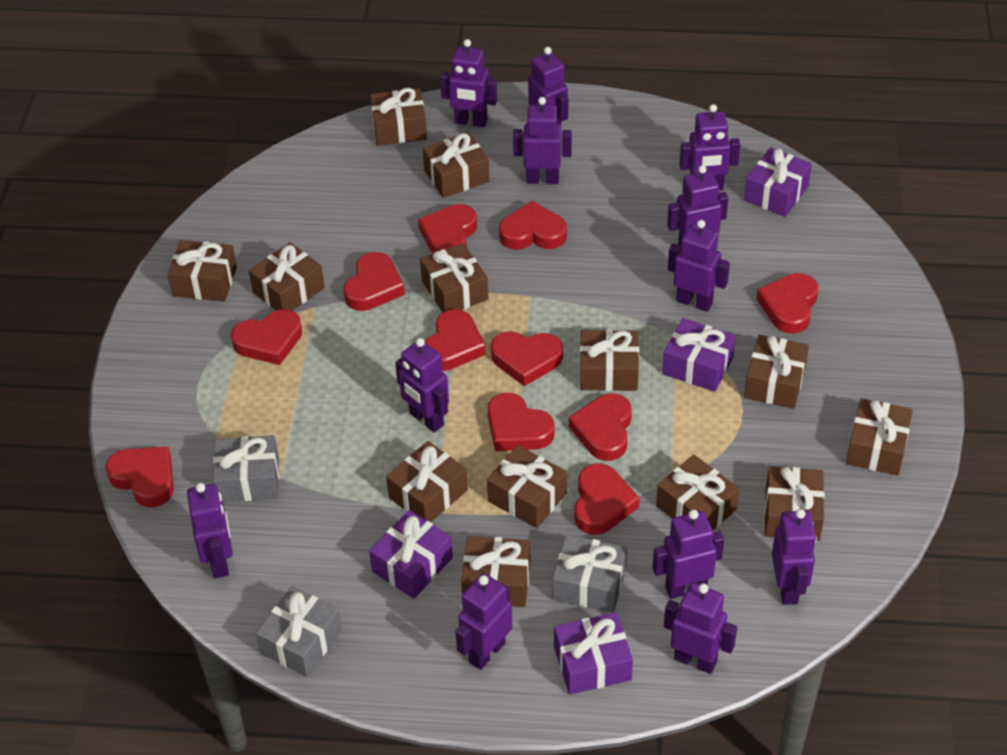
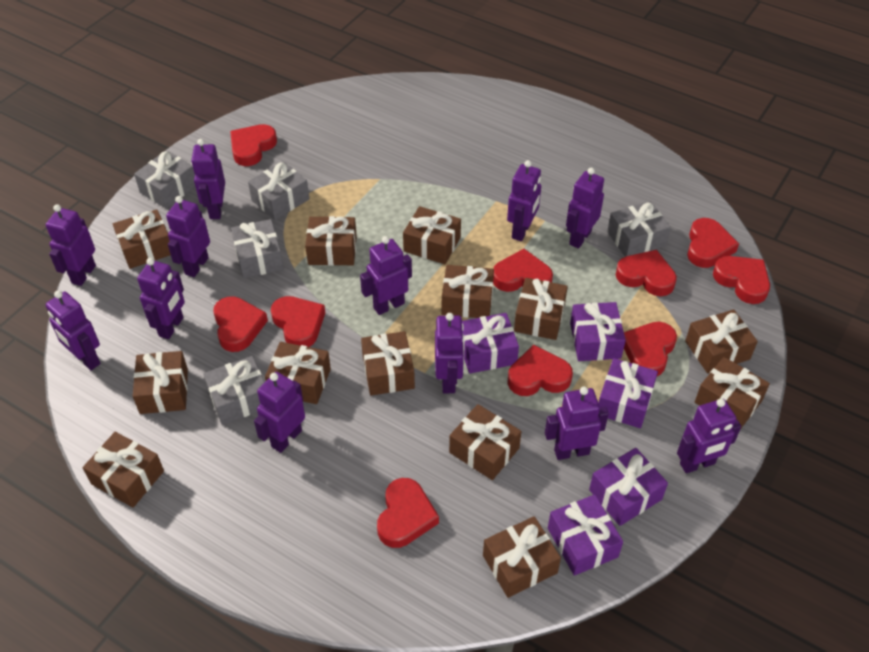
grey gift: 3 -> 5
purple gift: 4 -> 5
red heart: 11 -> 10

